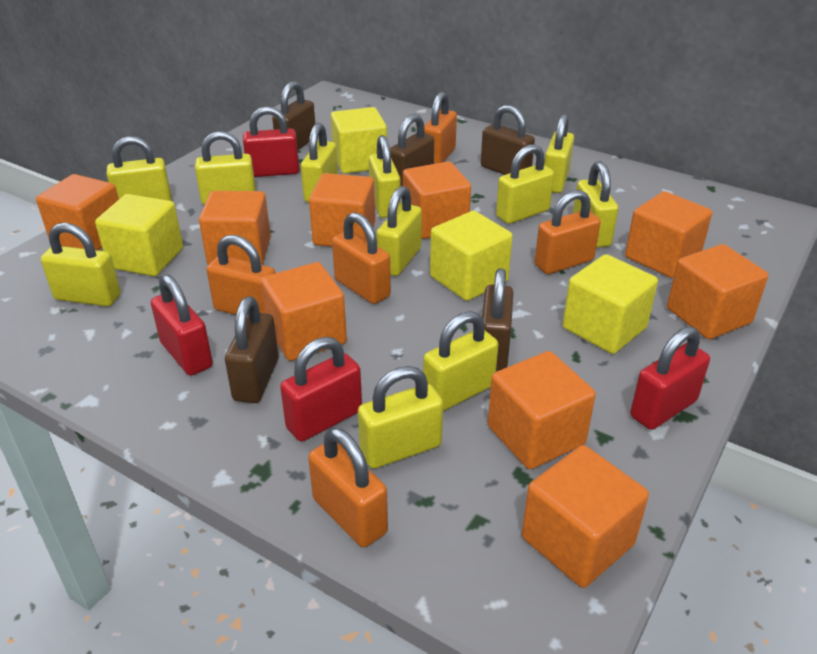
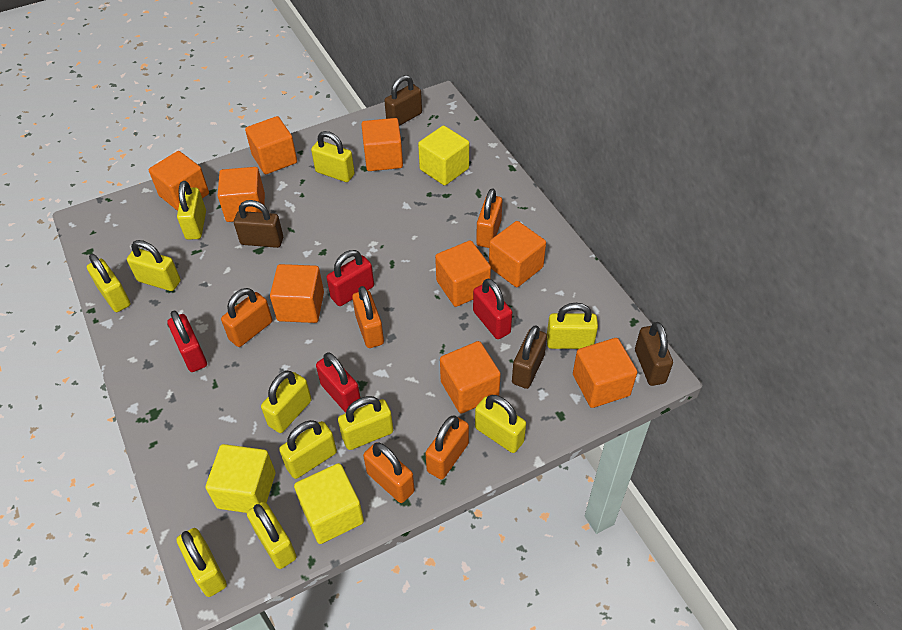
brown padlock: 5 -> 4
yellow cube: 4 -> 3

